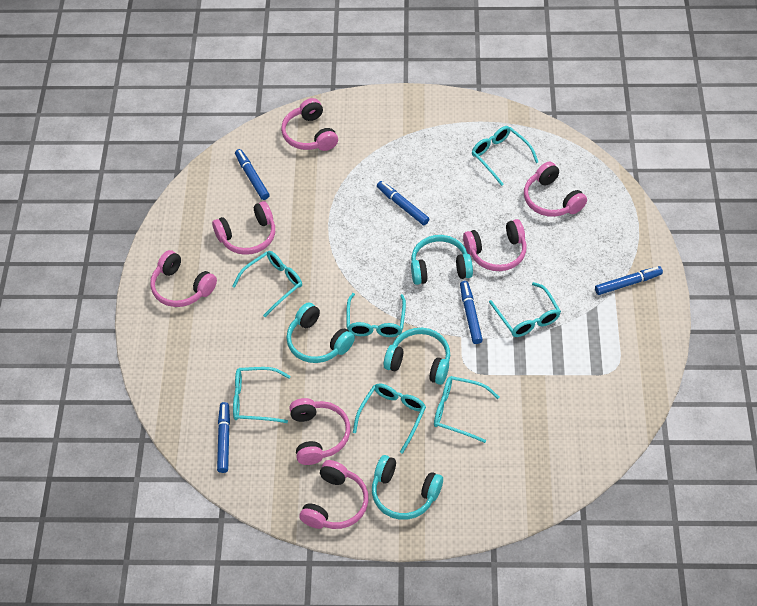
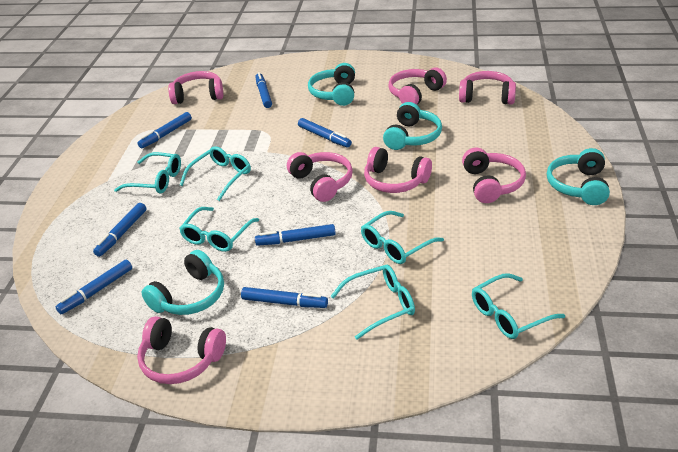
blue marker: 5 -> 7
turquoise glasses: 7 -> 6

